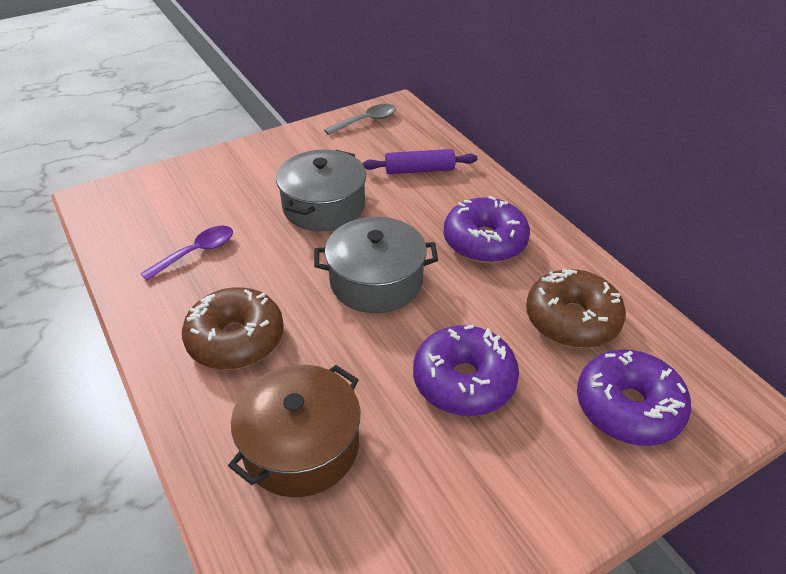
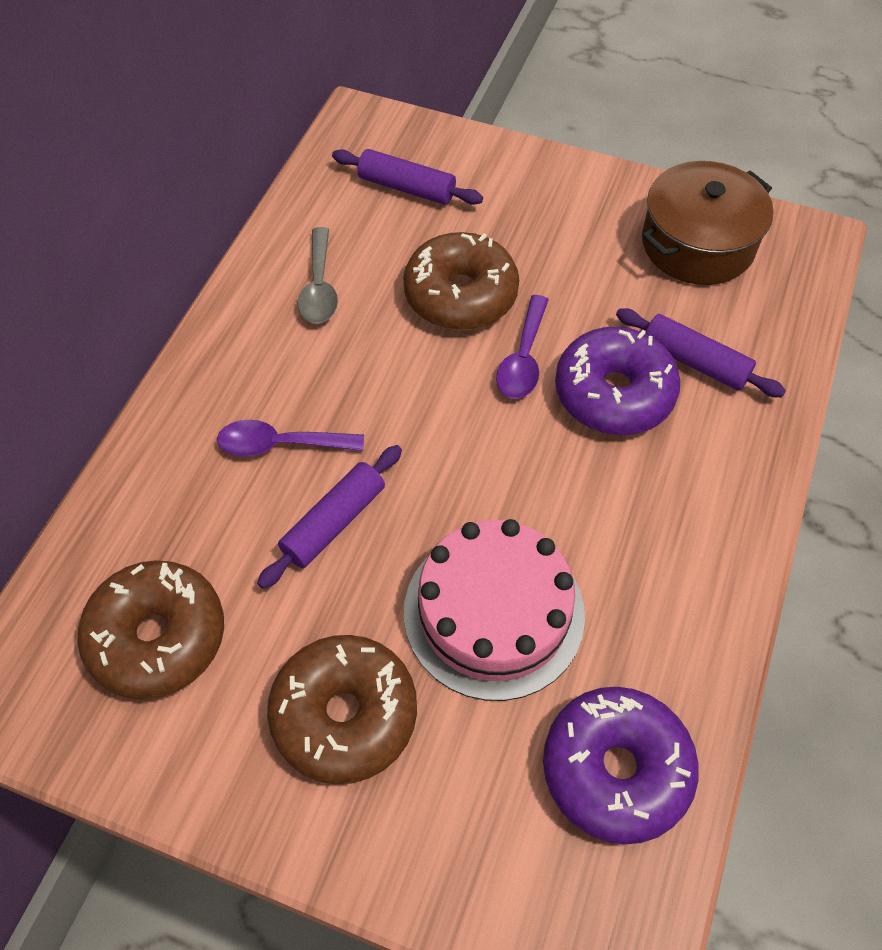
brown donut: 2 -> 3
grey pot: 2 -> 0
pink cake: 0 -> 1
purple donut: 3 -> 2
purple rolling pin: 1 -> 3
purple spoon: 1 -> 2

